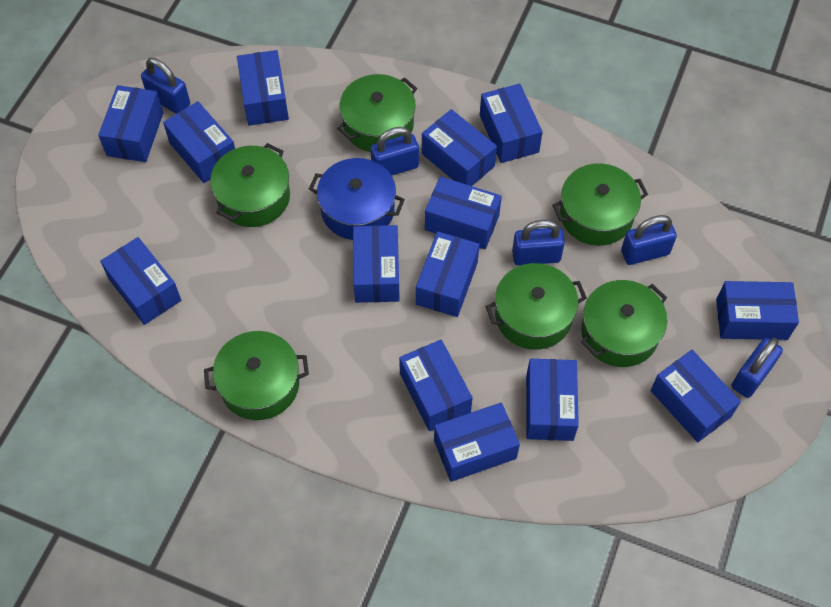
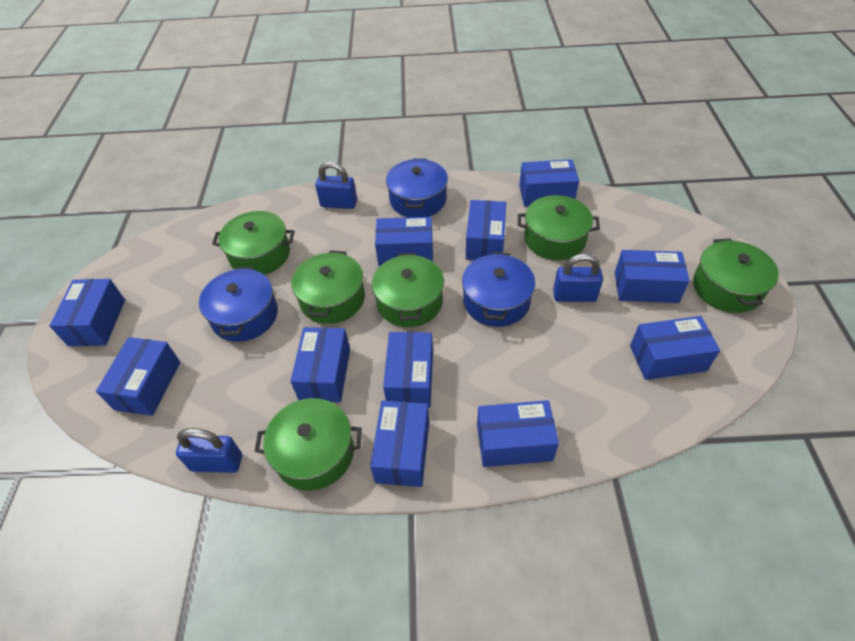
blue box: 14 -> 11
blue padlock: 5 -> 3
blue pot: 1 -> 3

